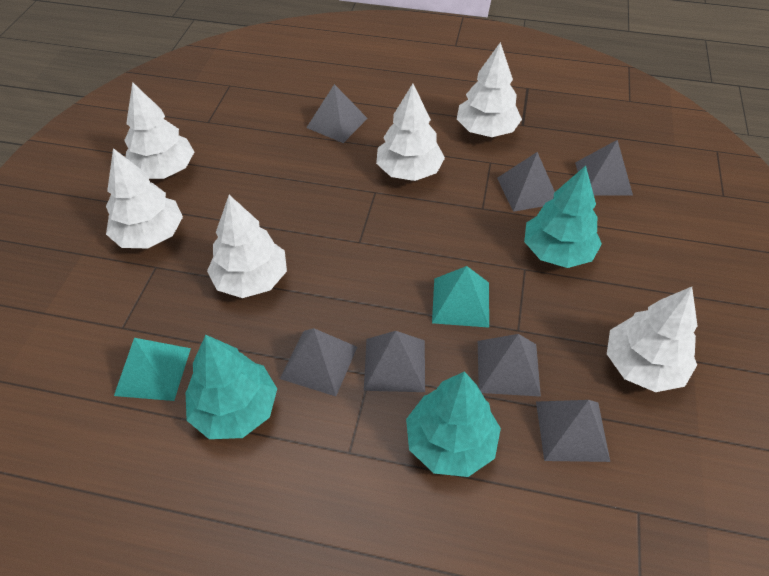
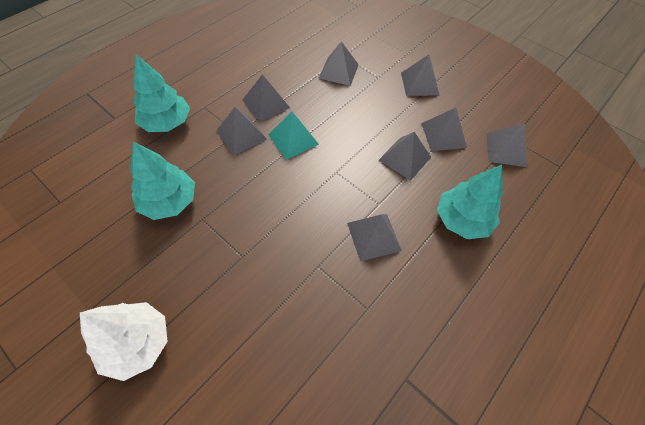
grey pyramid: 7 -> 8
turquoise pyramid: 2 -> 1
white tree: 6 -> 1

